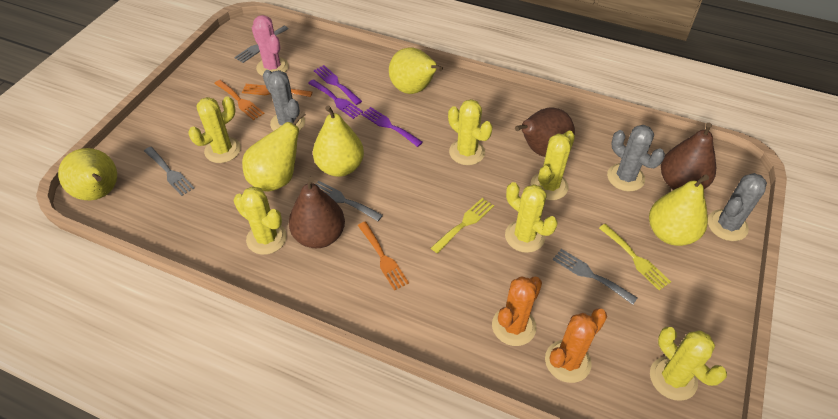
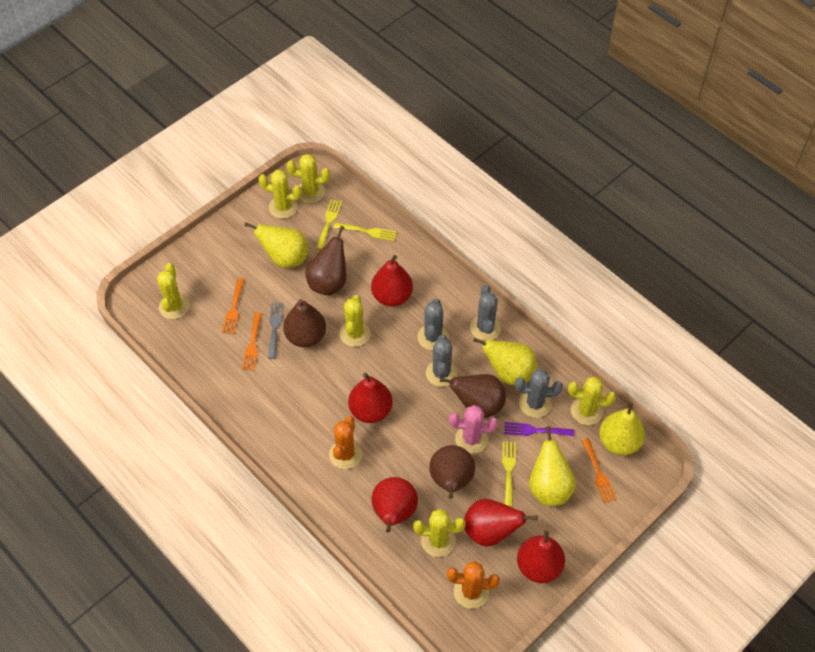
brown pear: 3 -> 4
grey cactus: 3 -> 4
grey fork: 4 -> 1
purple fork: 3 -> 1
red pear: 0 -> 5
yellow fork: 2 -> 3
yellow pear: 5 -> 4

